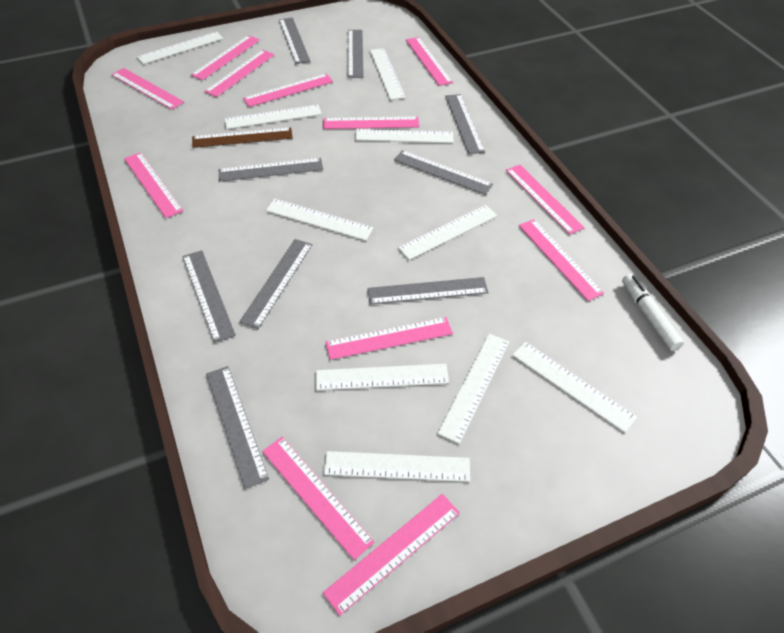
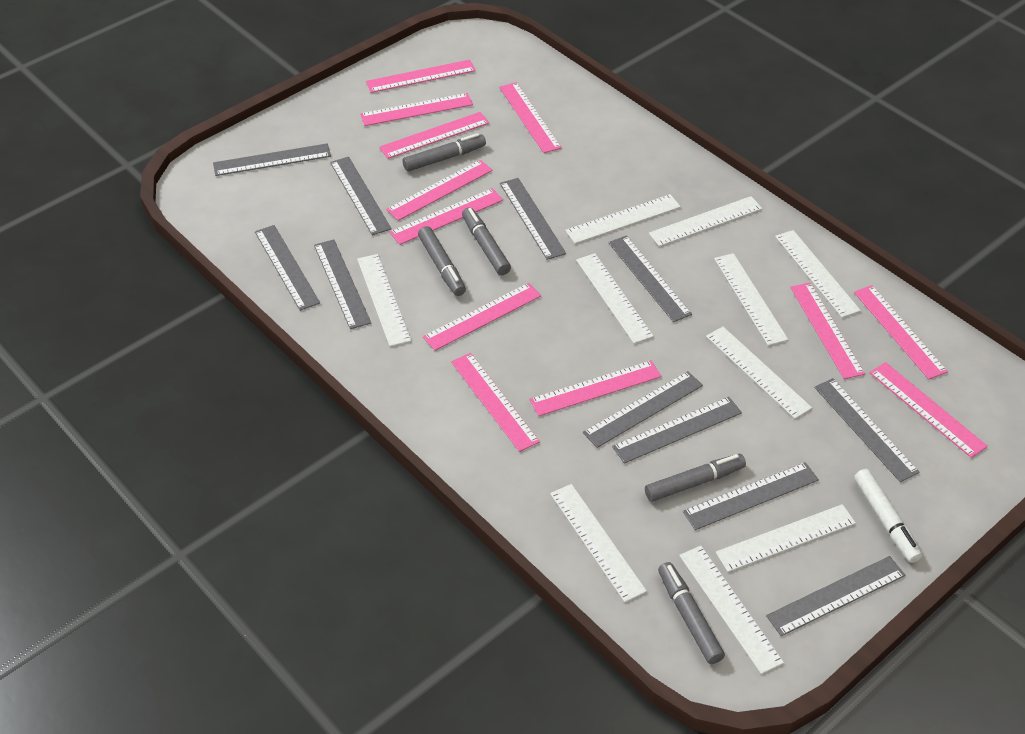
brown ruler: 1 -> 0
grey marker: 0 -> 5
grey ruler: 9 -> 11

